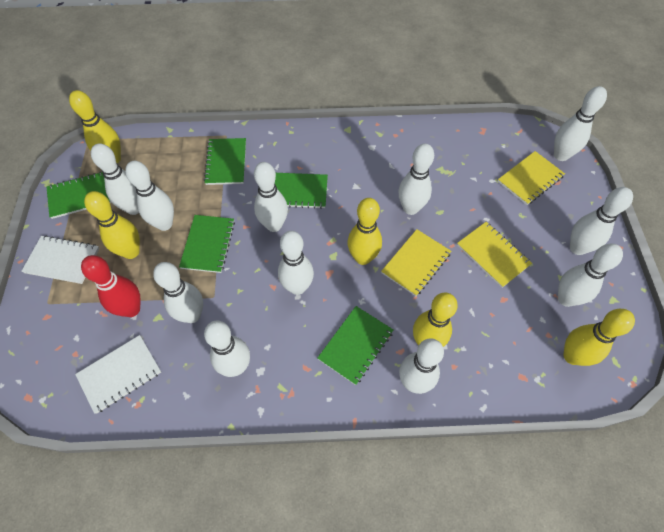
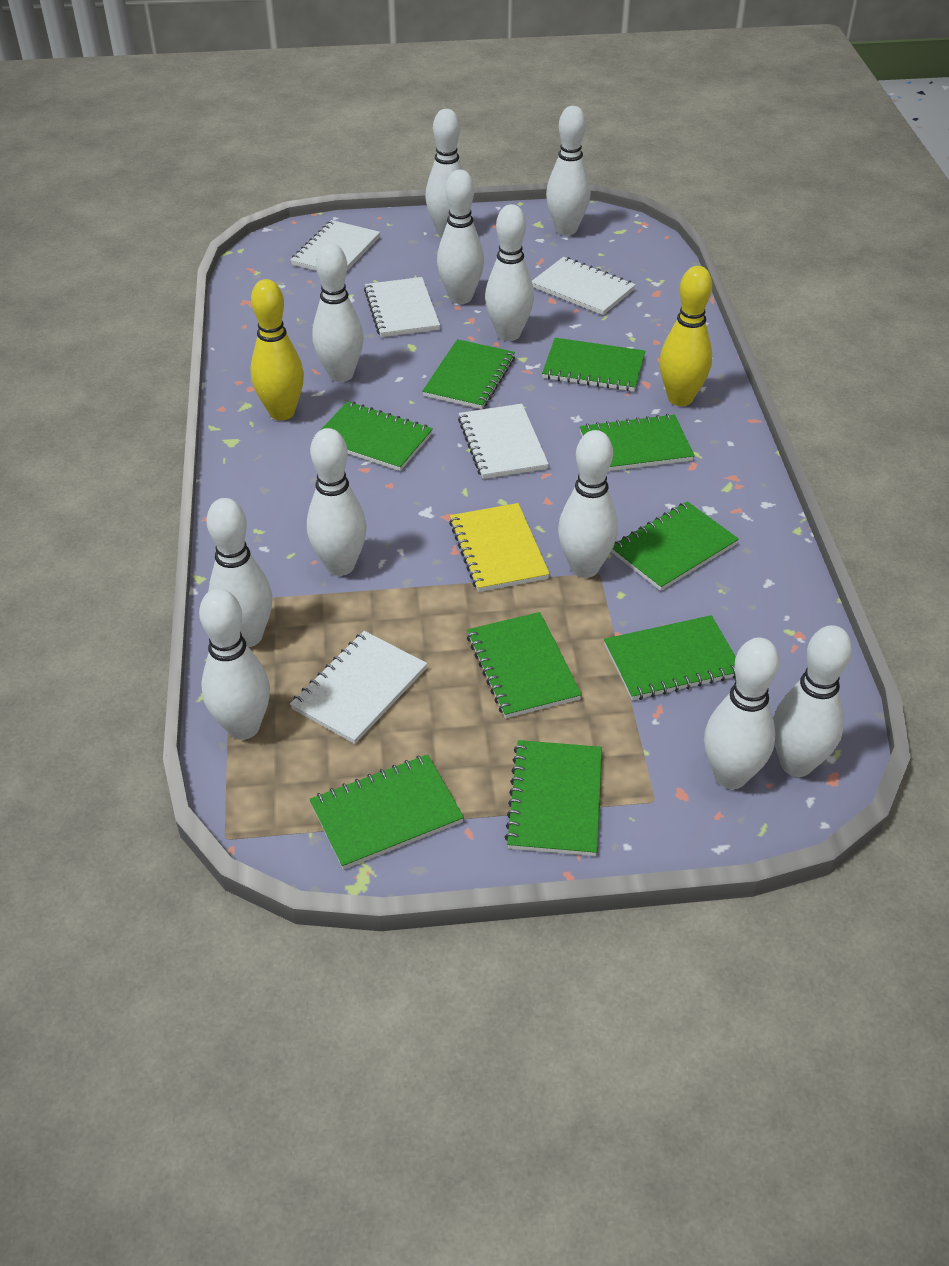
green notebook: 5 -> 9
red bowling pin: 1 -> 0
white notebook: 2 -> 5
yellow bowling pin: 5 -> 2
yellow notebook: 3 -> 1

